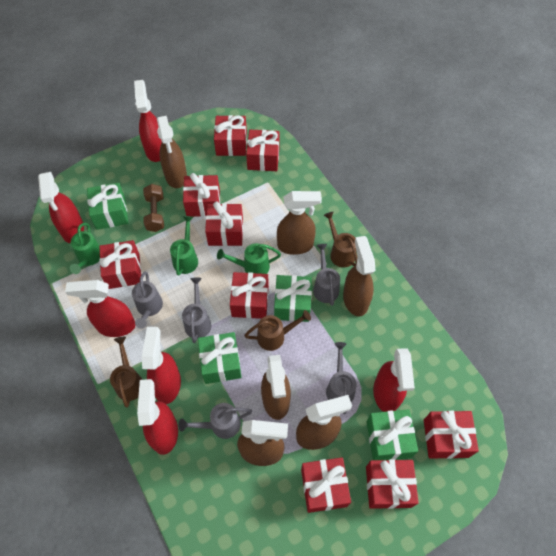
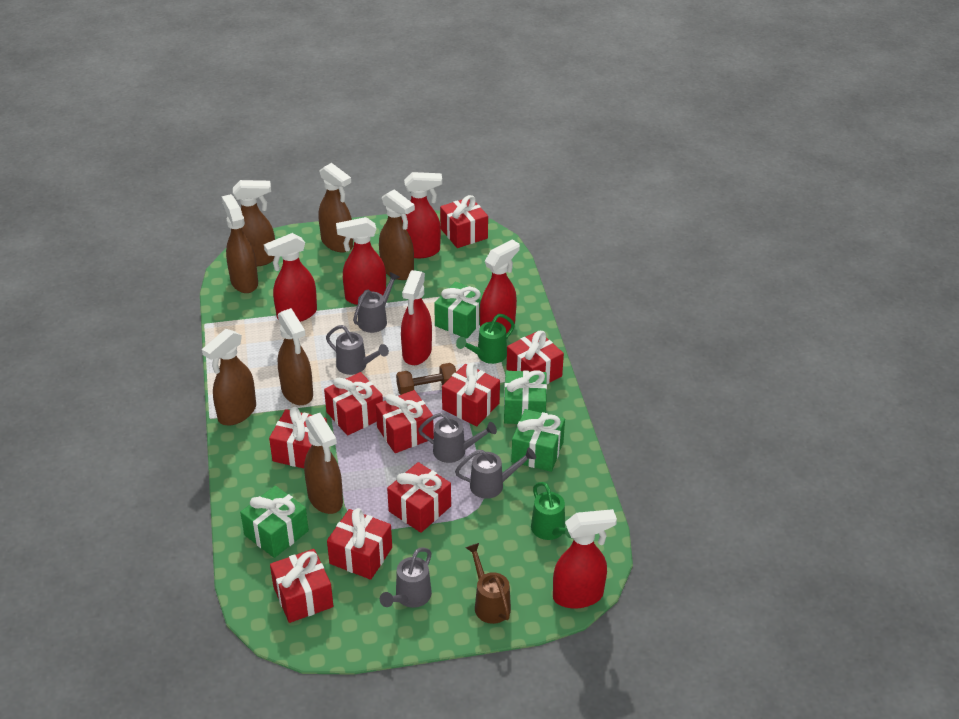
brown spray bottle: 6 -> 7
brown watering can: 3 -> 1
green watering can: 3 -> 2

